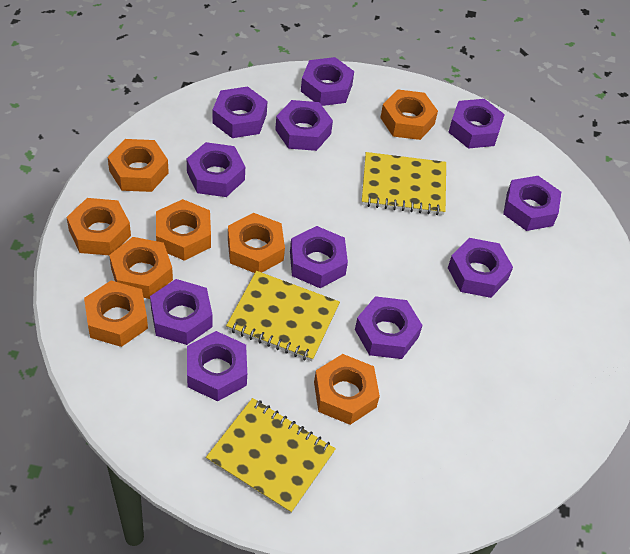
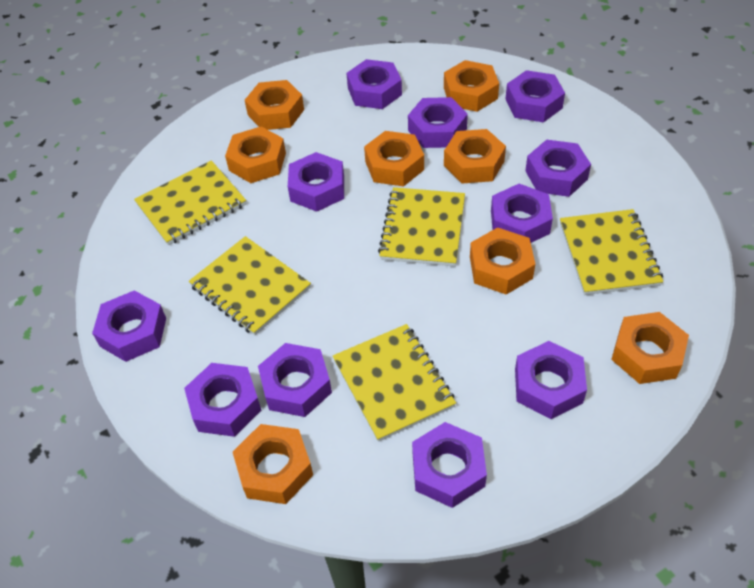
yellow notebook: 3 -> 5

